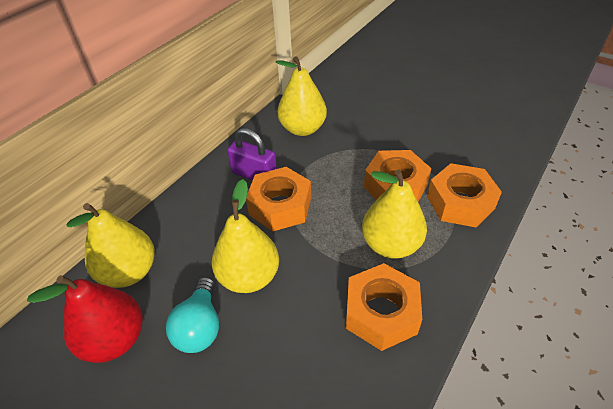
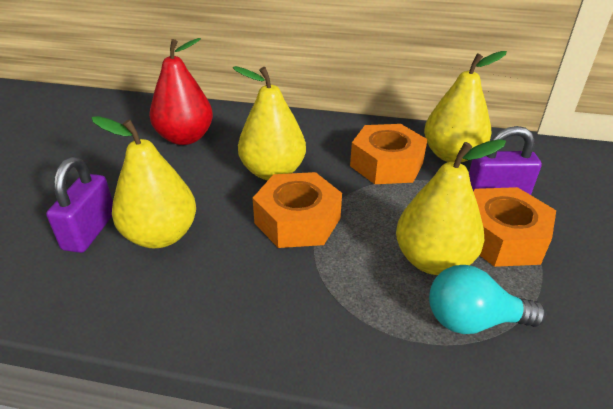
orange nut: 4 -> 3
purple padlock: 1 -> 2

